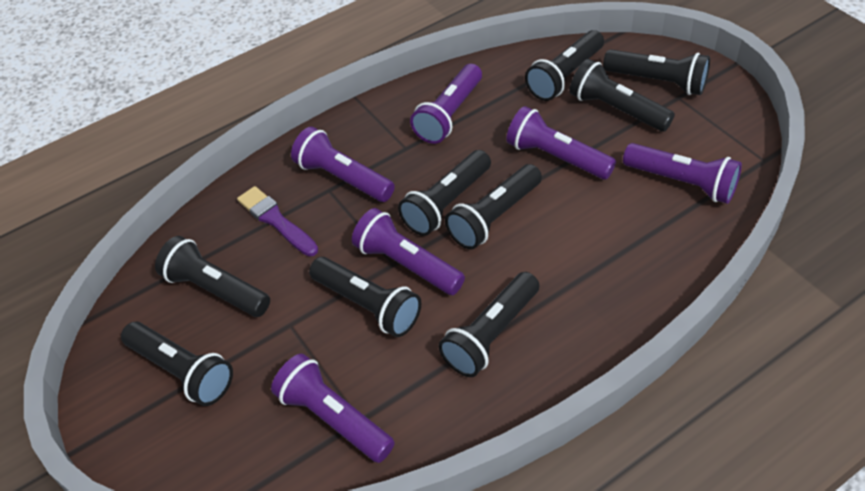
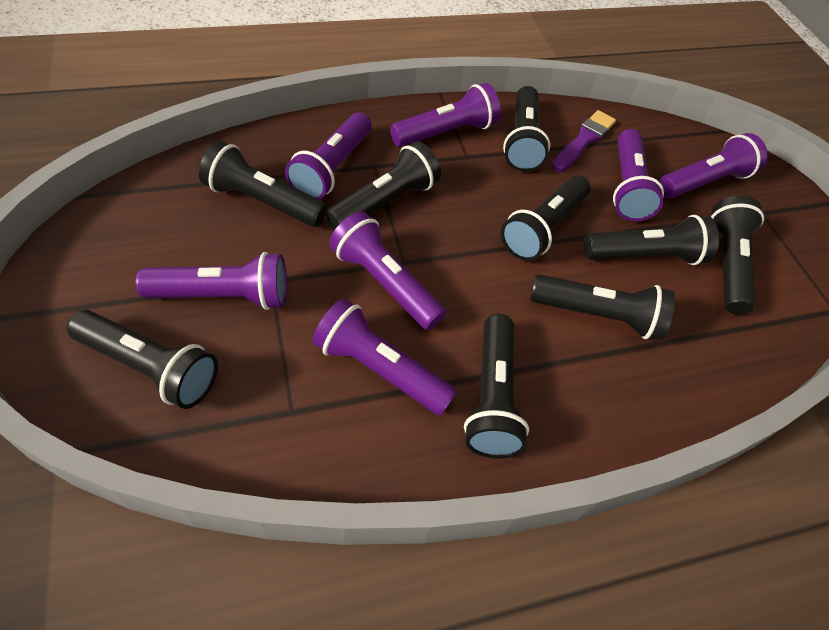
purple flashlight: 6 -> 7

